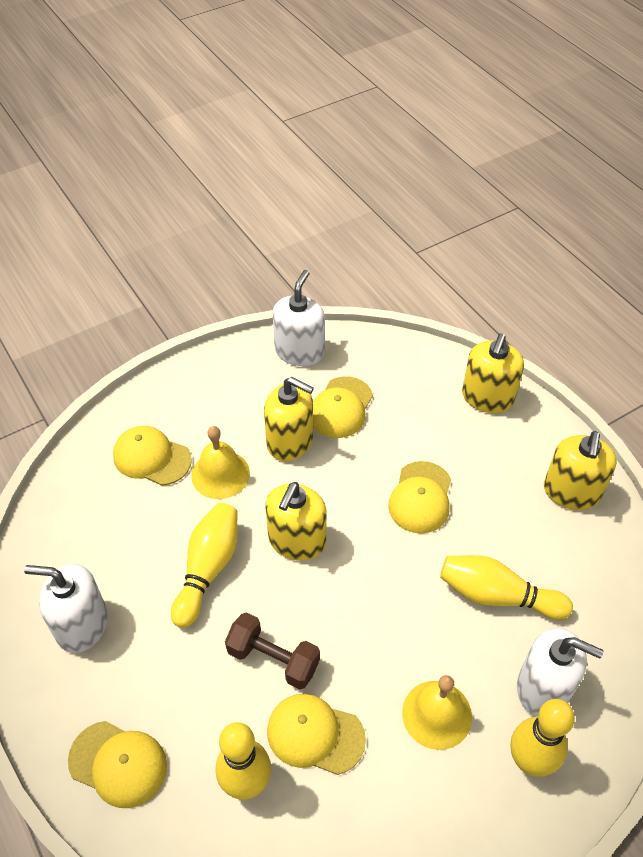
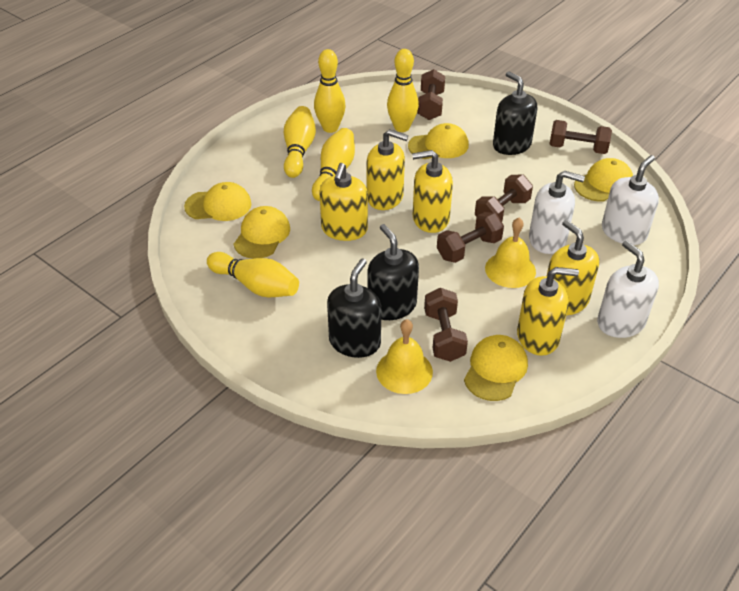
black soap dispenser: 0 -> 3
brown dumbbell: 1 -> 5
yellow bowling pin: 4 -> 5
yellow soap dispenser: 4 -> 5

